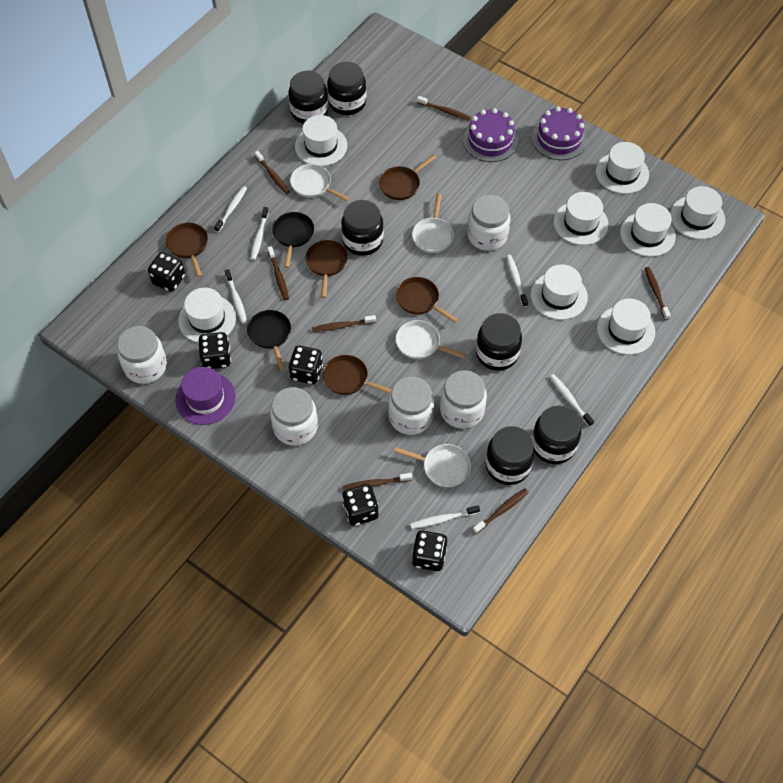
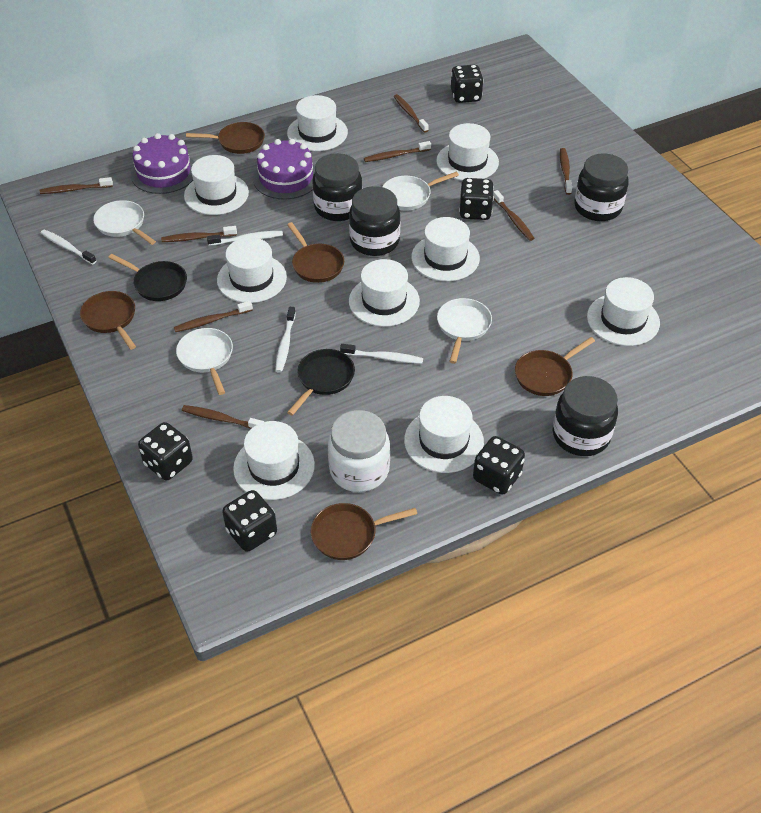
black jar: 6 -> 4
brown toothbrush: 7 -> 8
purple hat: 1 -> 0
white hat: 8 -> 9
white jar: 5 -> 1
white toothbrush: 6 -> 4

